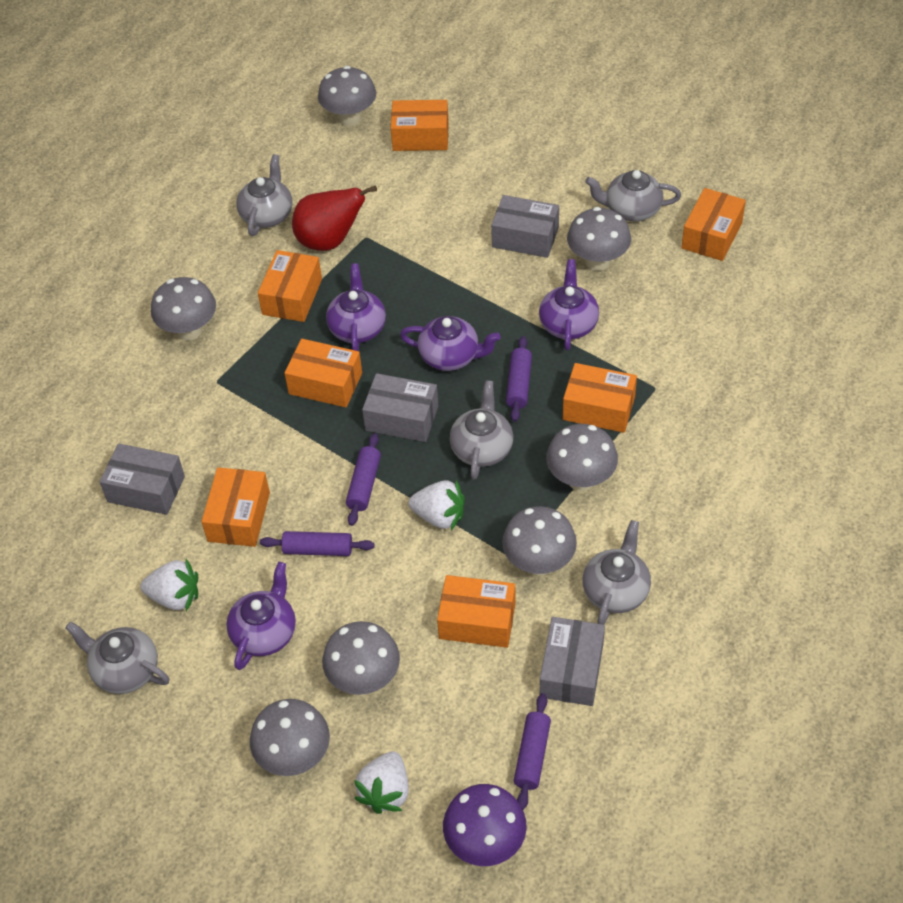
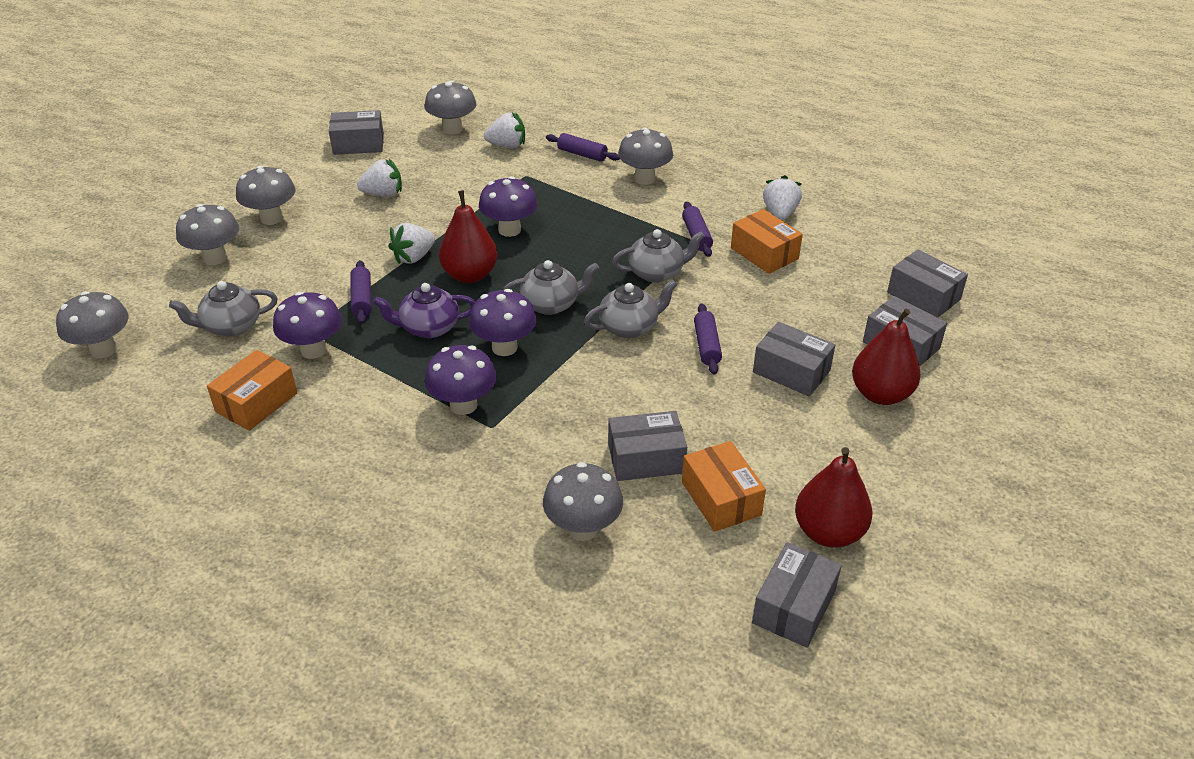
grey box: 4 -> 6
grey mushroom: 7 -> 6
grey teapot: 5 -> 4
orange box: 7 -> 3
purple mushroom: 1 -> 4
purple teapot: 4 -> 1
red pear: 1 -> 3
white strawberry: 3 -> 4

